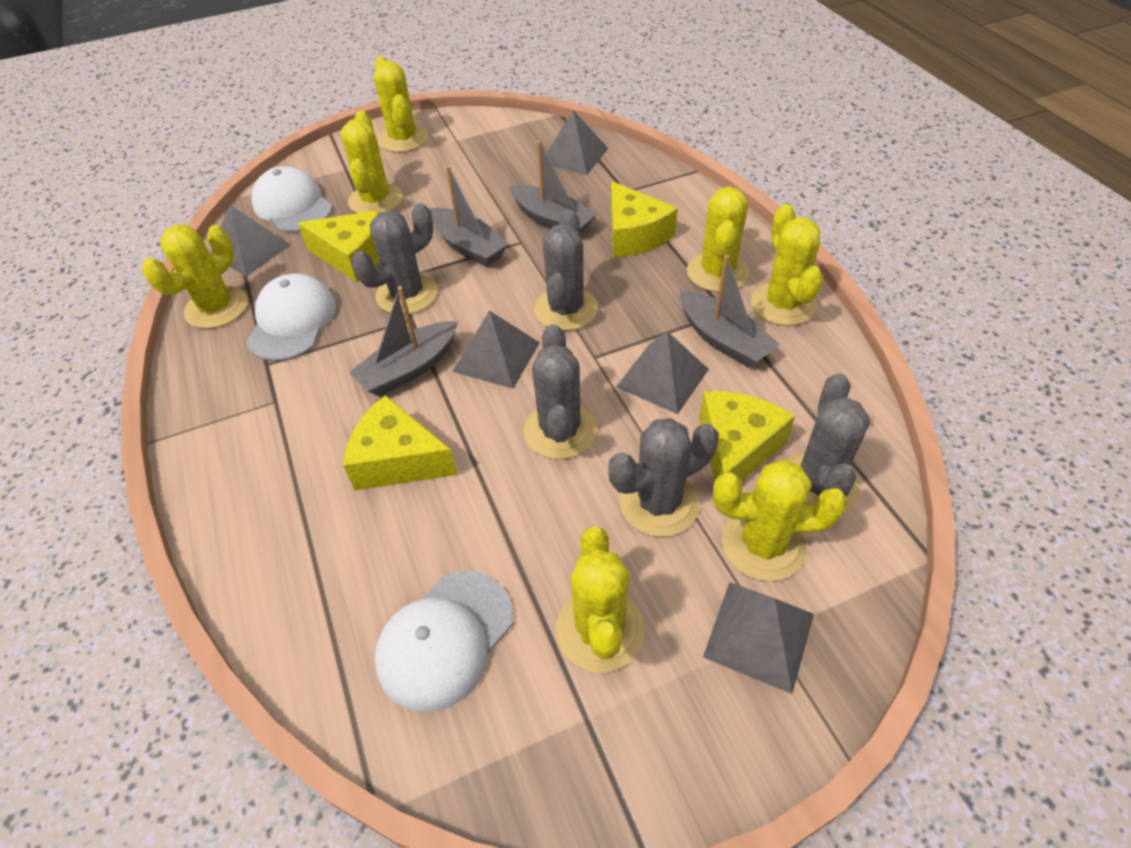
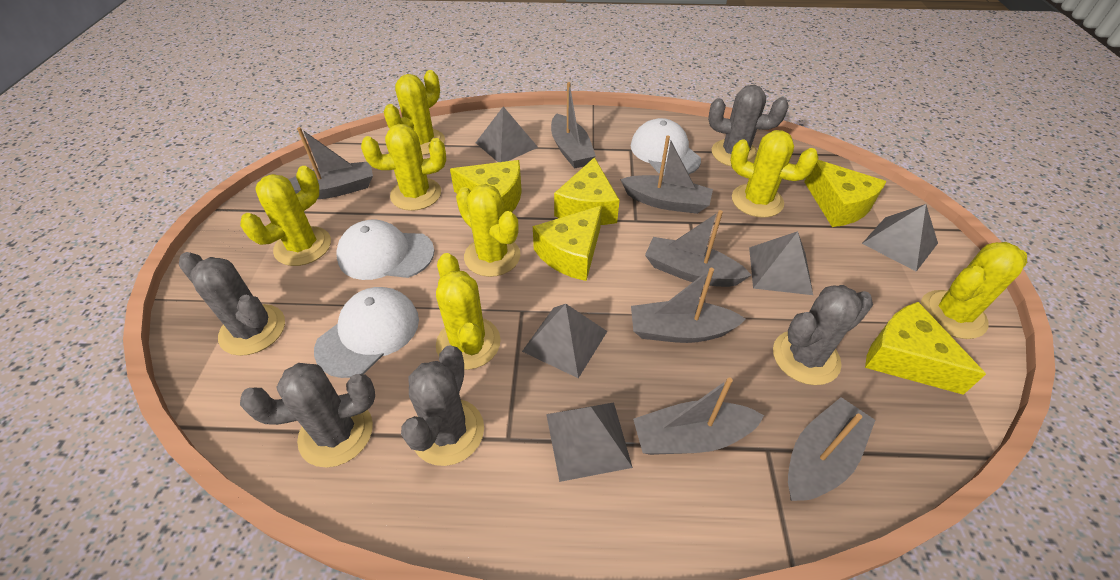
grey boat: 4 -> 7
yellow cheese: 4 -> 5

